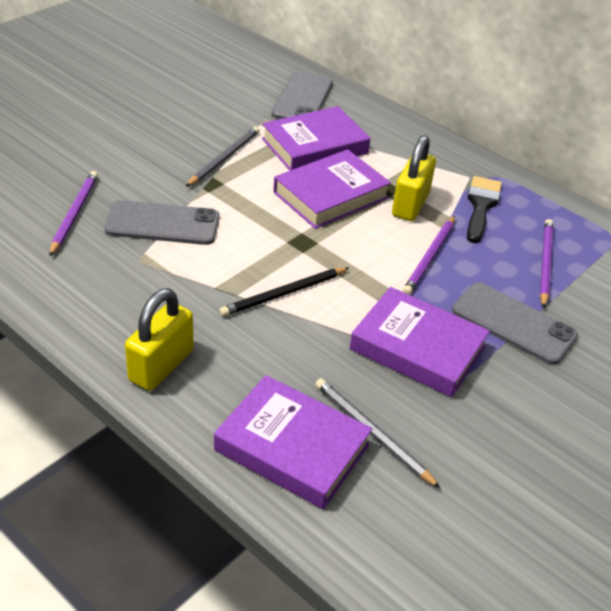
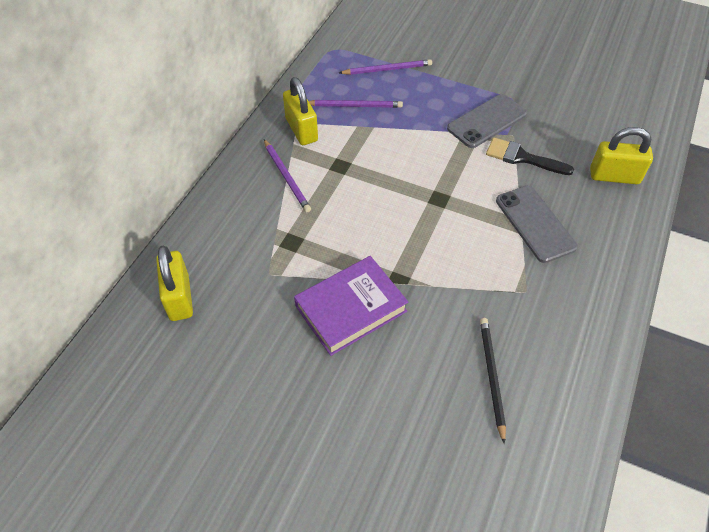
grey pencil: 2 -> 0
grey phone: 3 -> 2
purple book: 4 -> 1
yellow padlock: 2 -> 3

